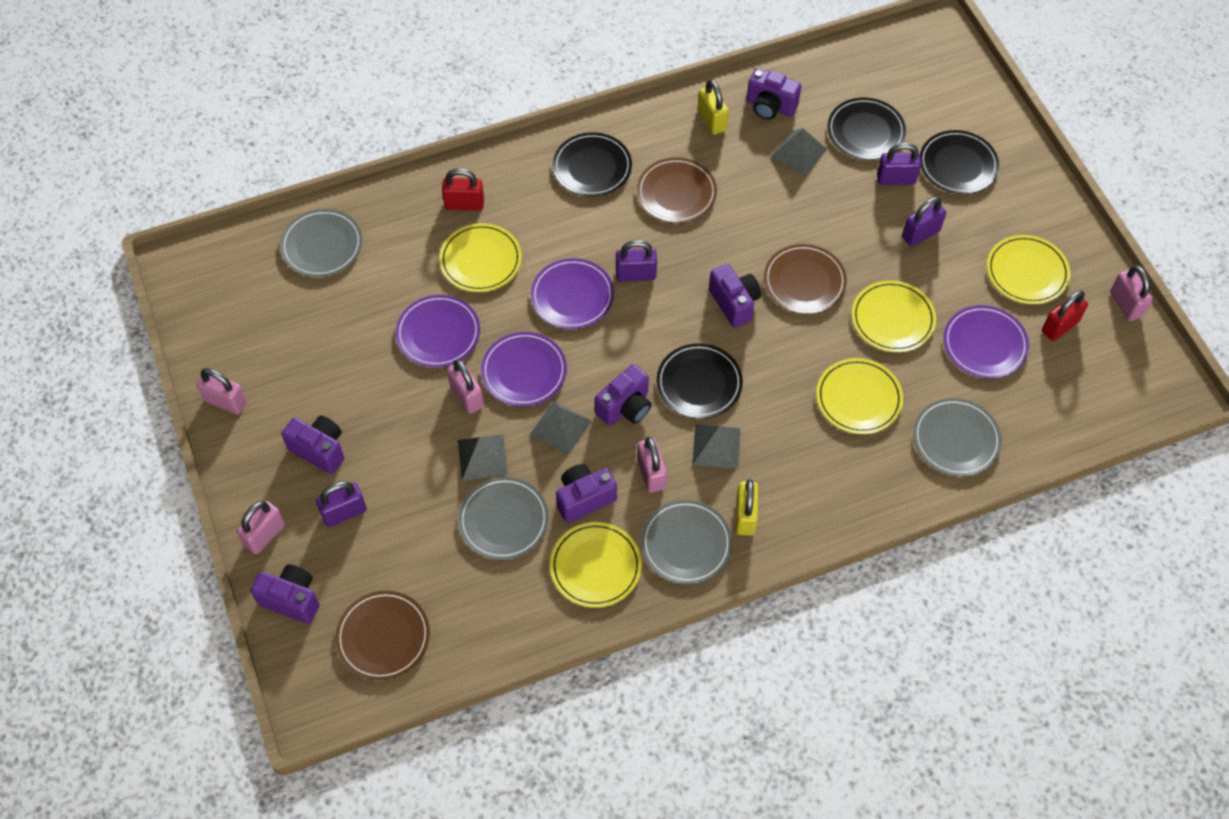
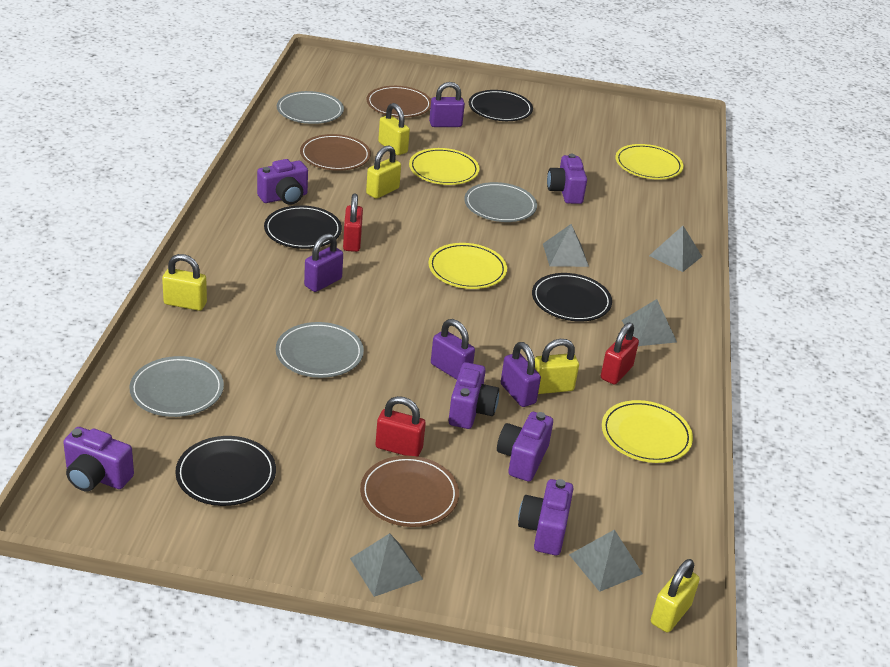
grey pyramid: 4 -> 5
pink padlock: 5 -> 0
purple plate: 4 -> 0
red padlock: 2 -> 3
yellow padlock: 2 -> 5
yellow plate: 5 -> 4

